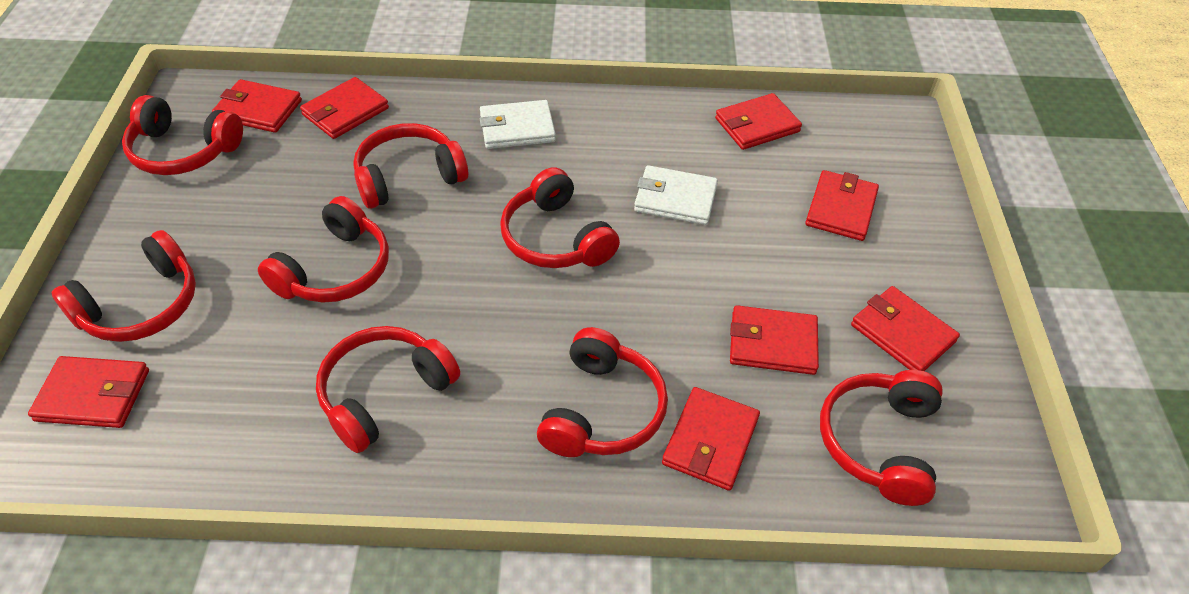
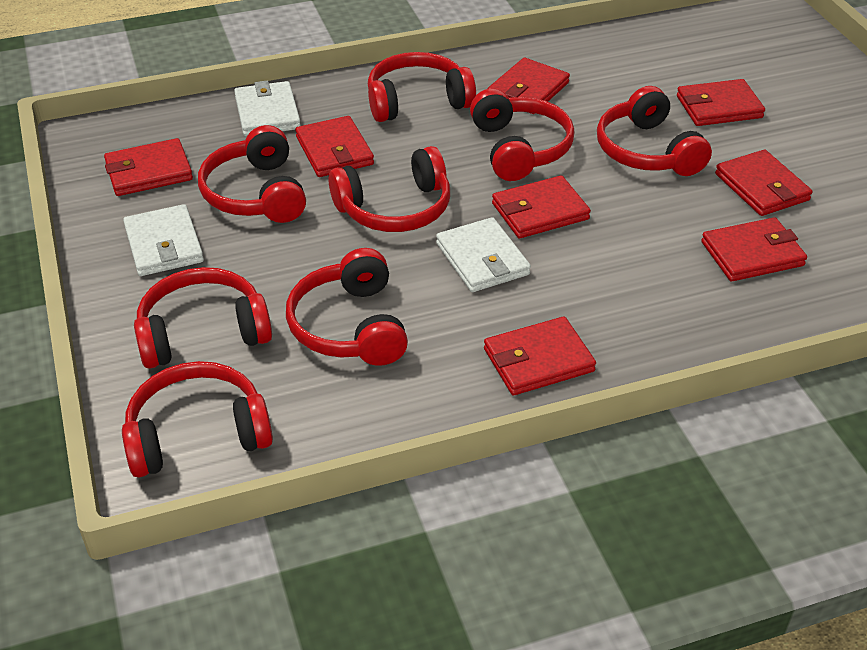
white wallet: 2 -> 3

